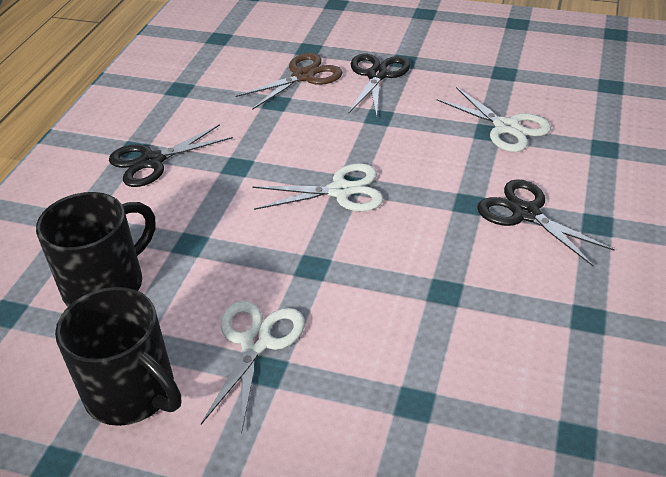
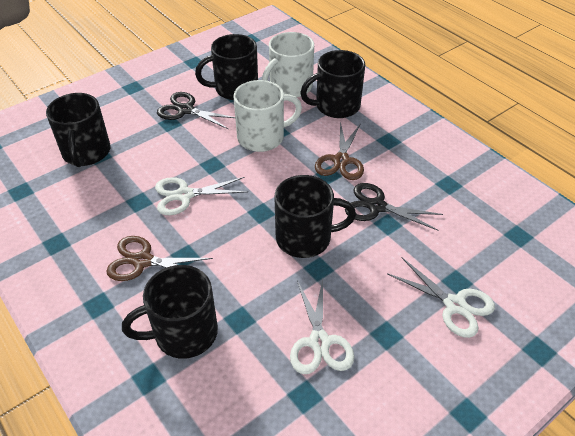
black mug: 2 -> 5
black scissors: 3 -> 2
brown scissors: 1 -> 2
white mug: 0 -> 2

